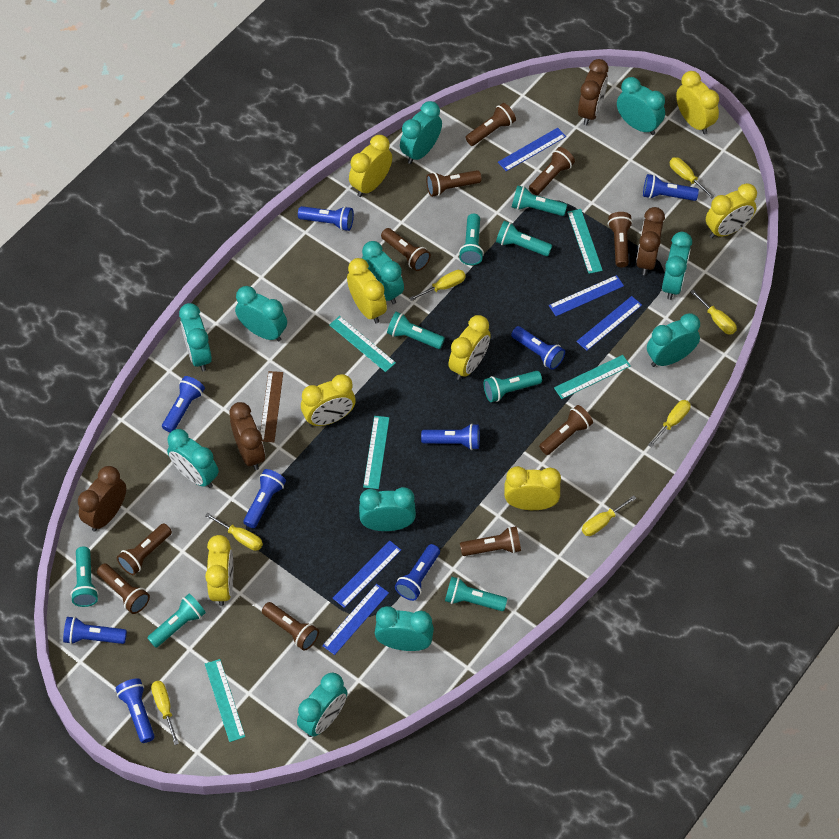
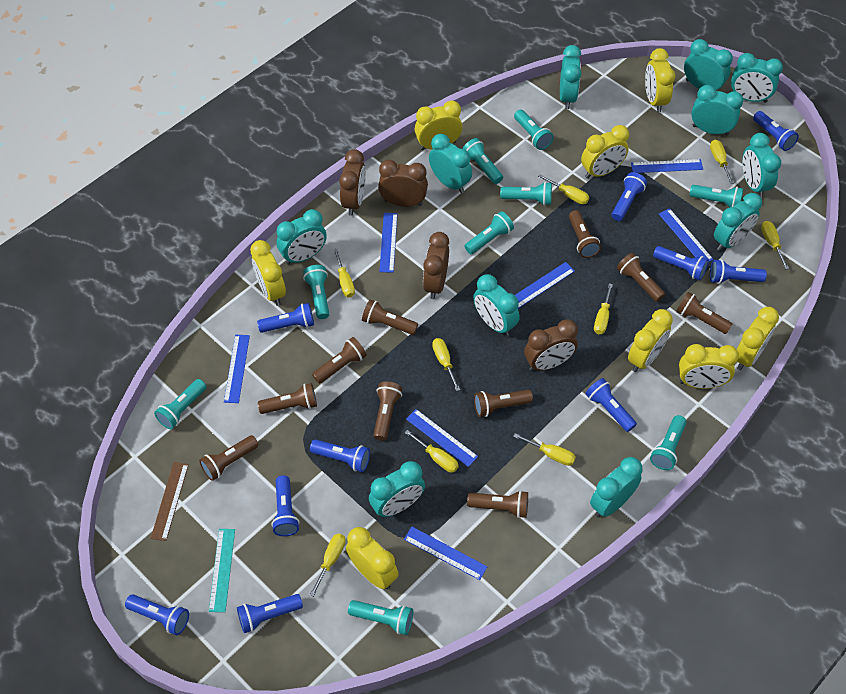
blue flashlight: 9 -> 10
blue ruler: 5 -> 7
turquoise flashlight: 8 -> 9
turquoise ruler: 5 -> 1
yellow screwdriver: 7 -> 9

